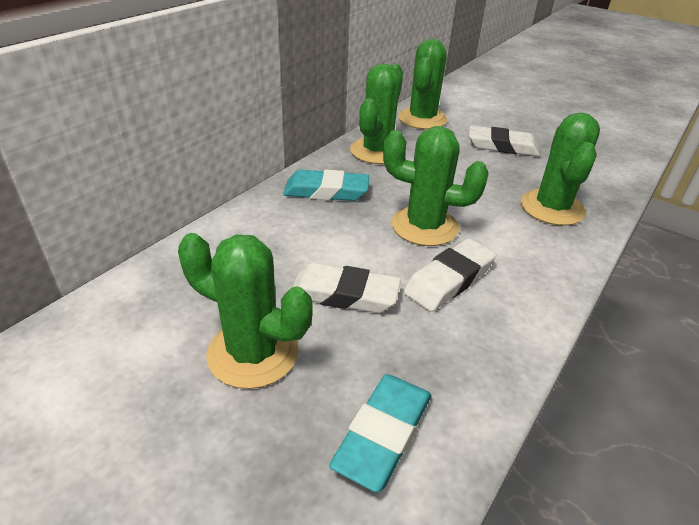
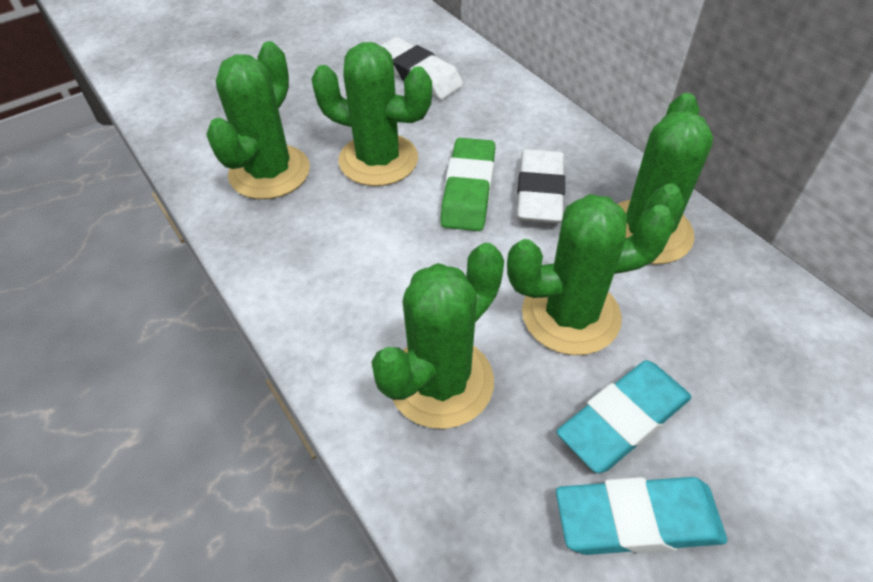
green eraser: 0 -> 1
white eraser: 3 -> 2

